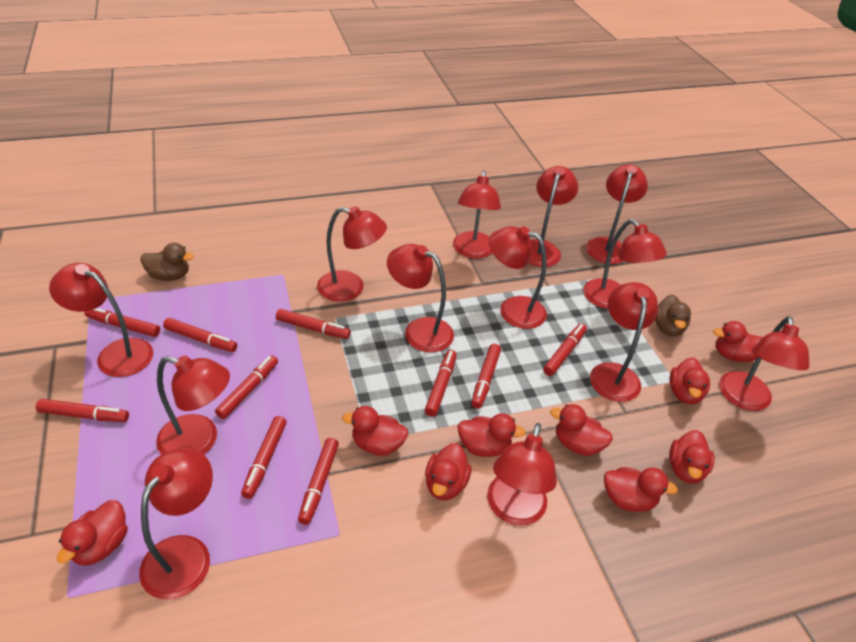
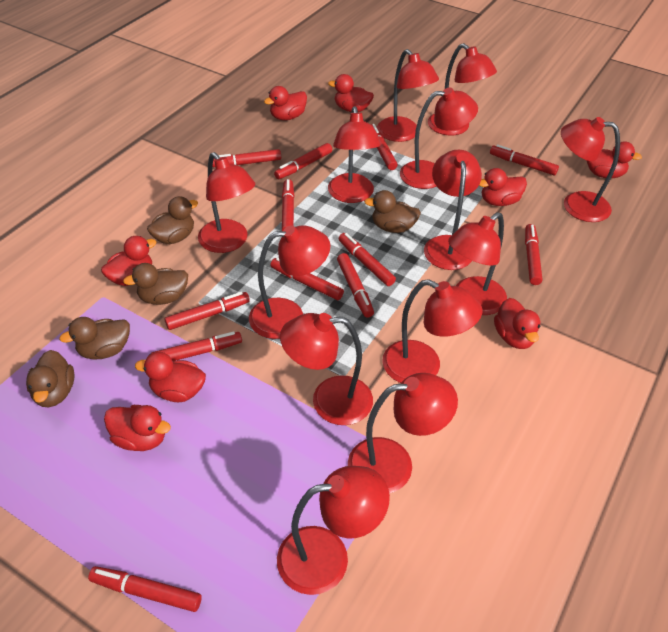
brown duck: 2 -> 5
red duck: 9 -> 8
red marker: 10 -> 12

